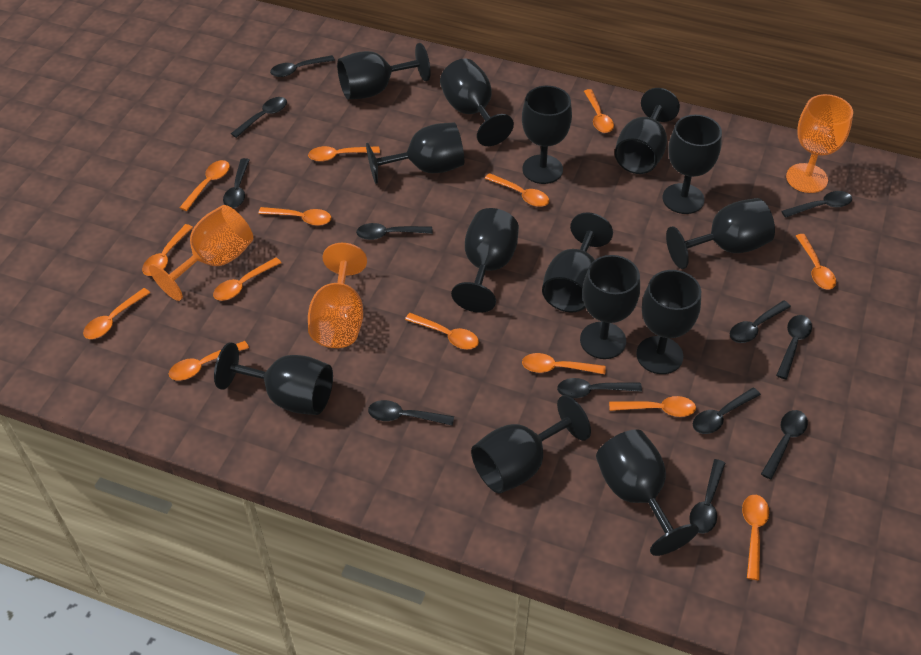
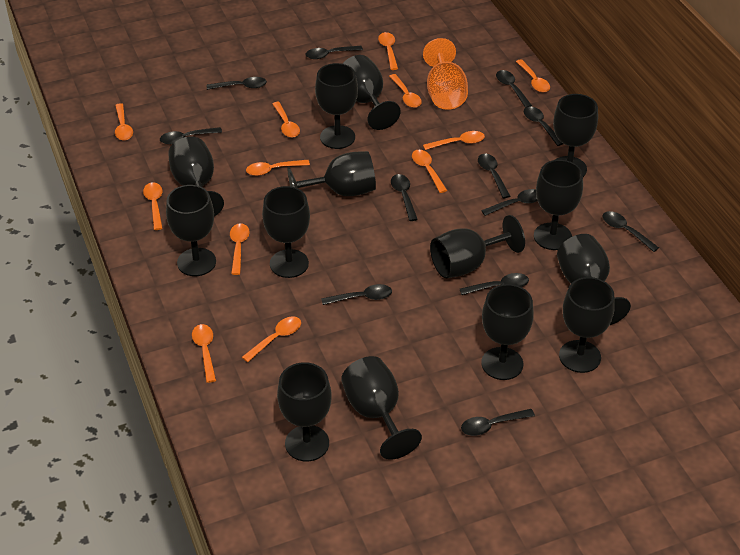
orange goblet: 3 -> 1
orange spoon: 14 -> 12

